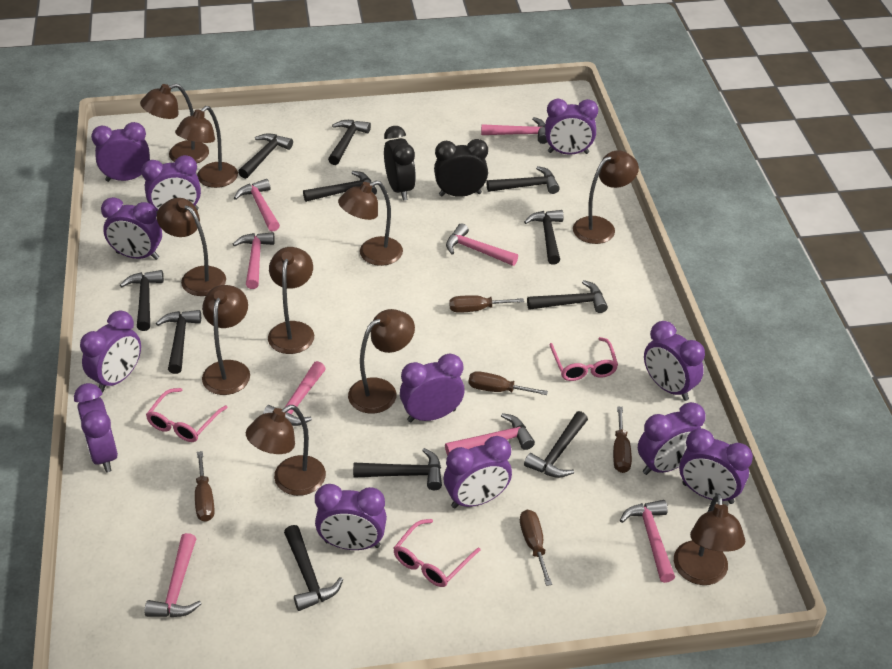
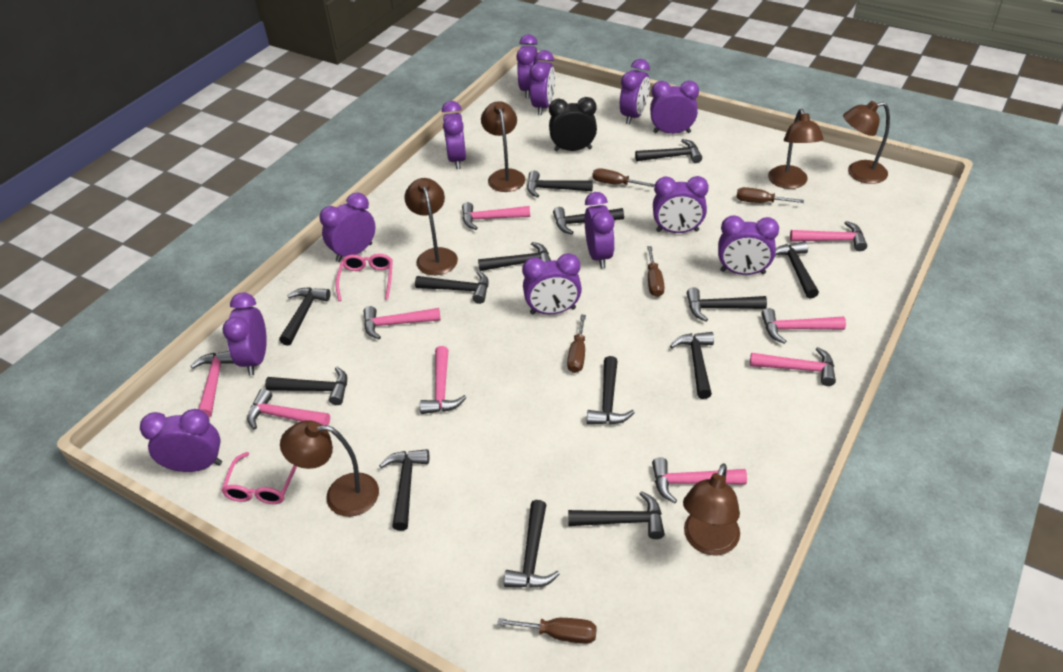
black clock: 2 -> 1
black hammer: 11 -> 14
brown lamp: 10 -> 6
pink glasses: 3 -> 2
pink hammer: 8 -> 9

